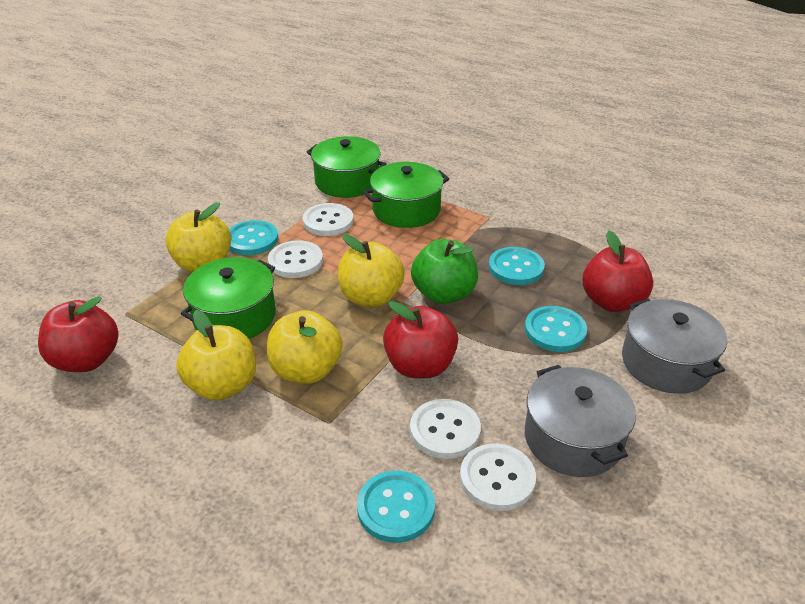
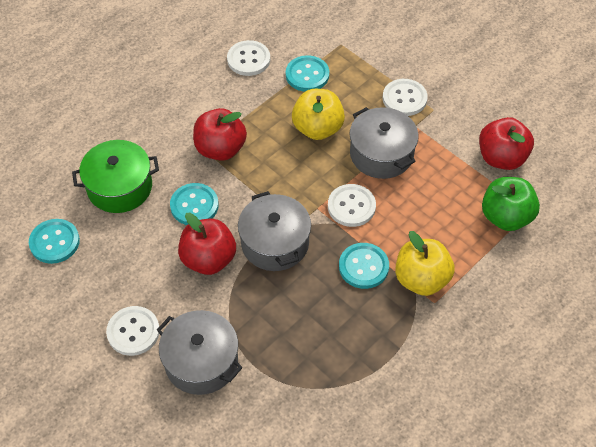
green pot: 3 -> 1
grey pot: 2 -> 3
yellow apple: 4 -> 2

